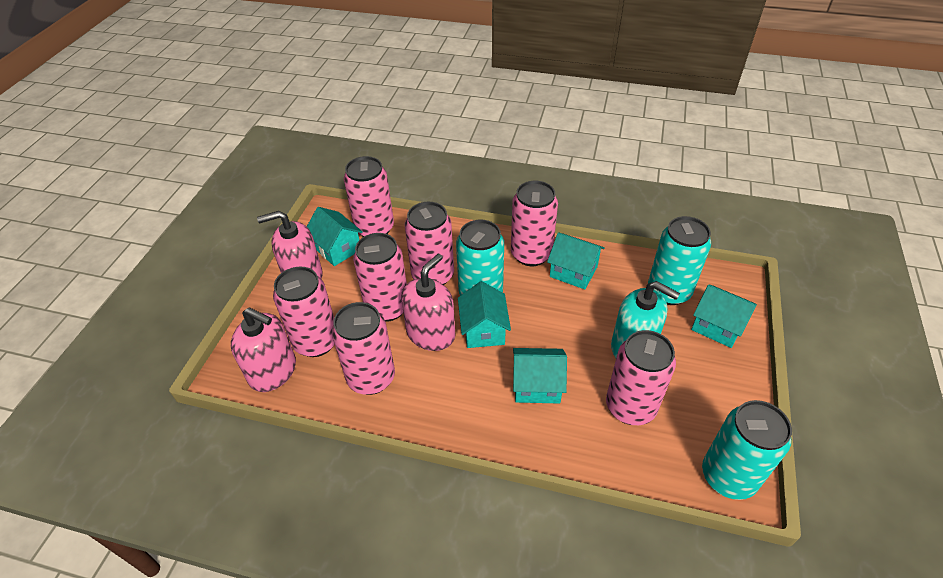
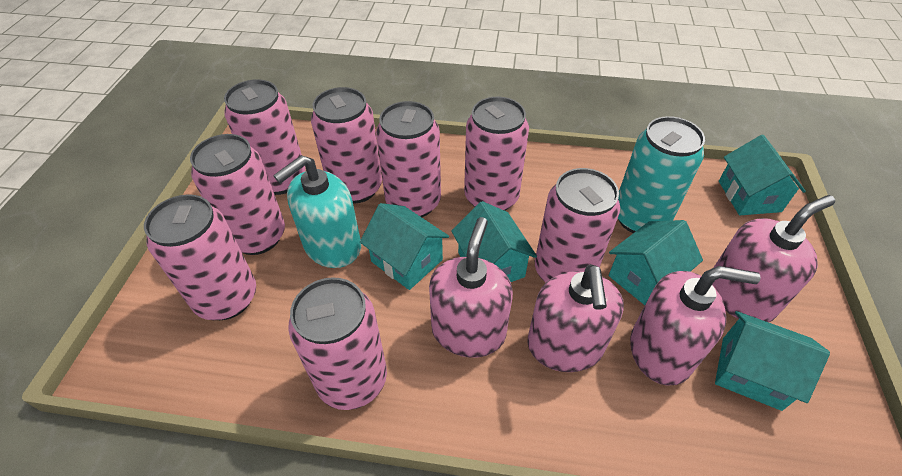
pink can: 7 -> 8
pink soap dispenser: 3 -> 4
turquoise can: 3 -> 1

